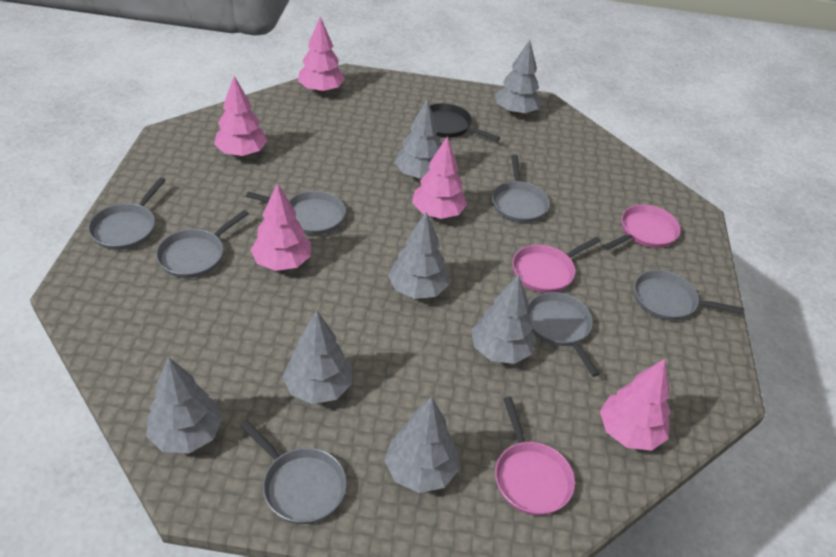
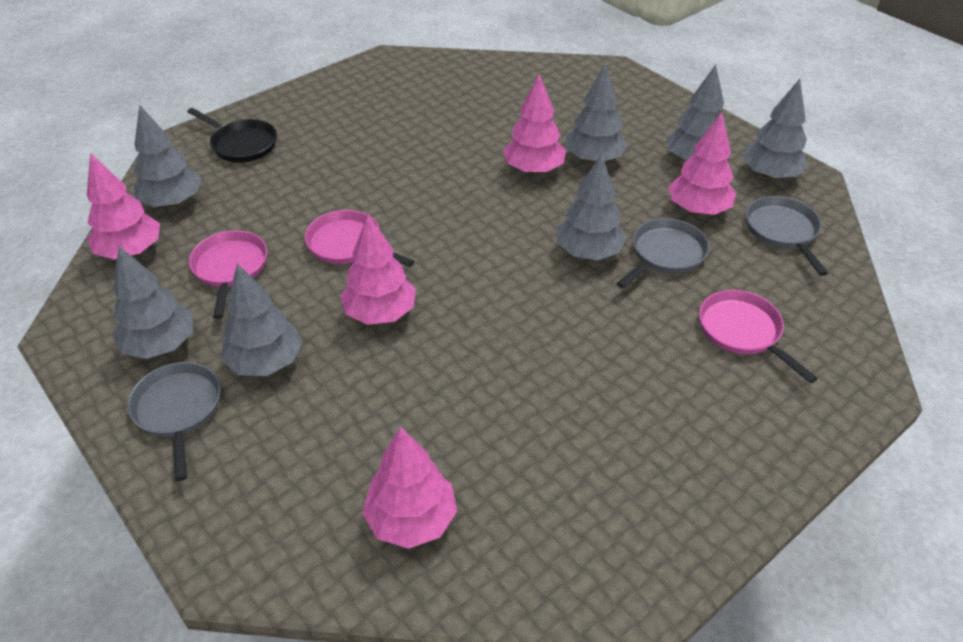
grey pan: 7 -> 3

